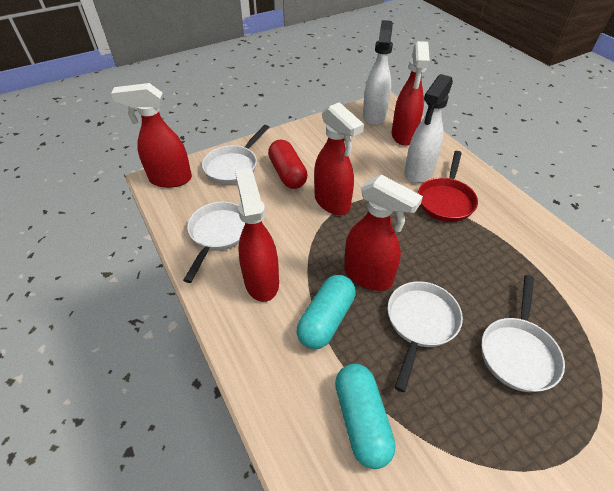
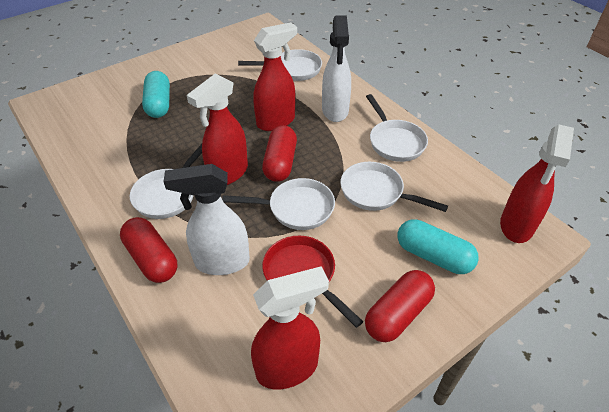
red capsule: 1 -> 3
red spray bottle: 5 -> 4
white pan: 4 -> 5

